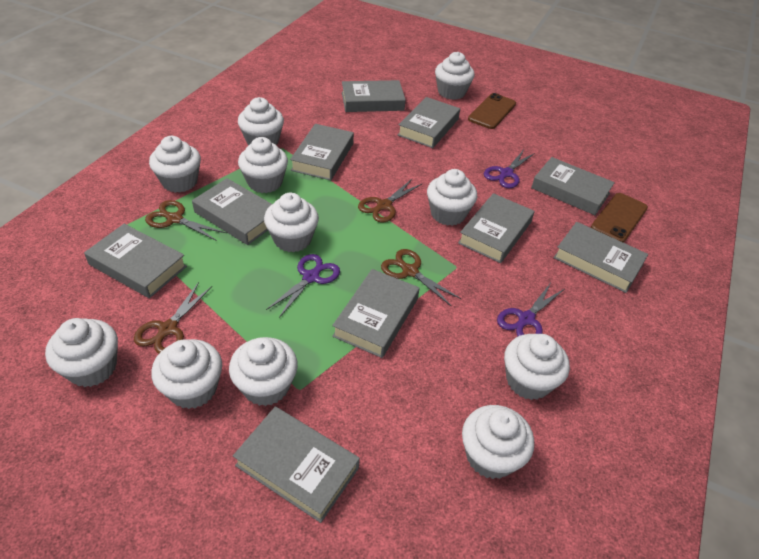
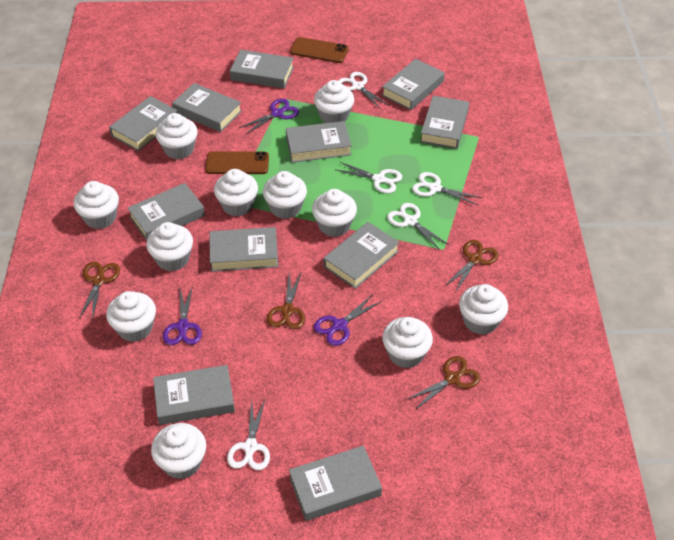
grey book: 10 -> 11
white scissors: 0 -> 5

